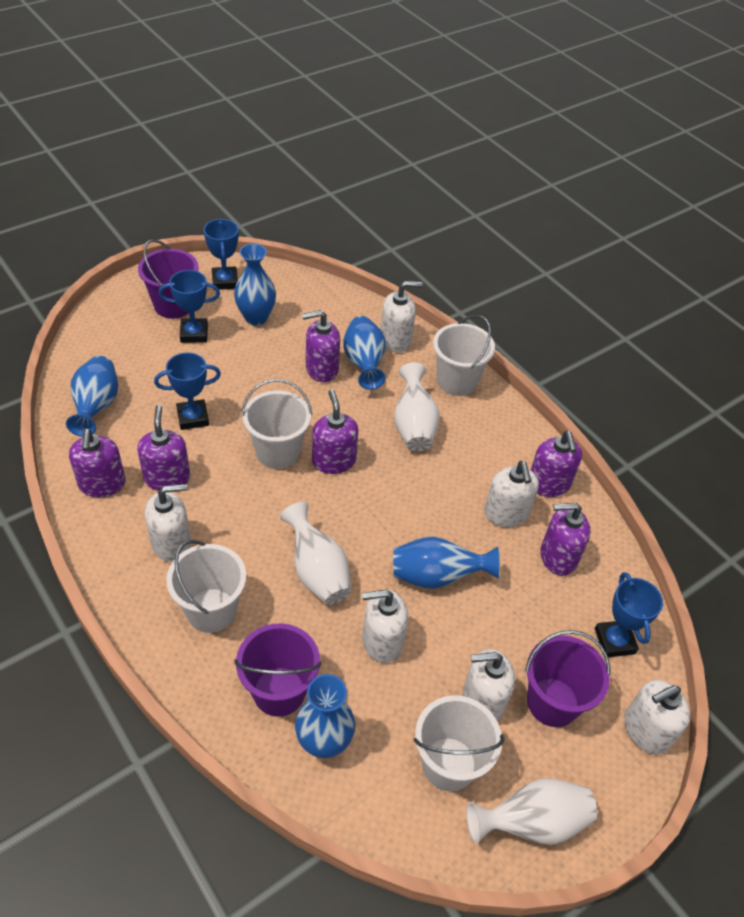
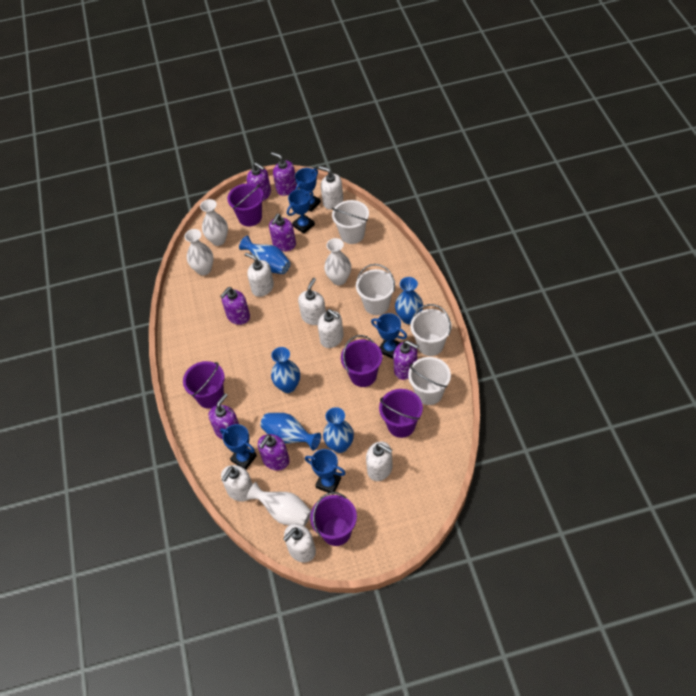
blue trophy: 4 -> 5
purple bucket: 3 -> 5
purple soap dispenser: 6 -> 7
white soap dispenser: 6 -> 7
white vase: 3 -> 4

